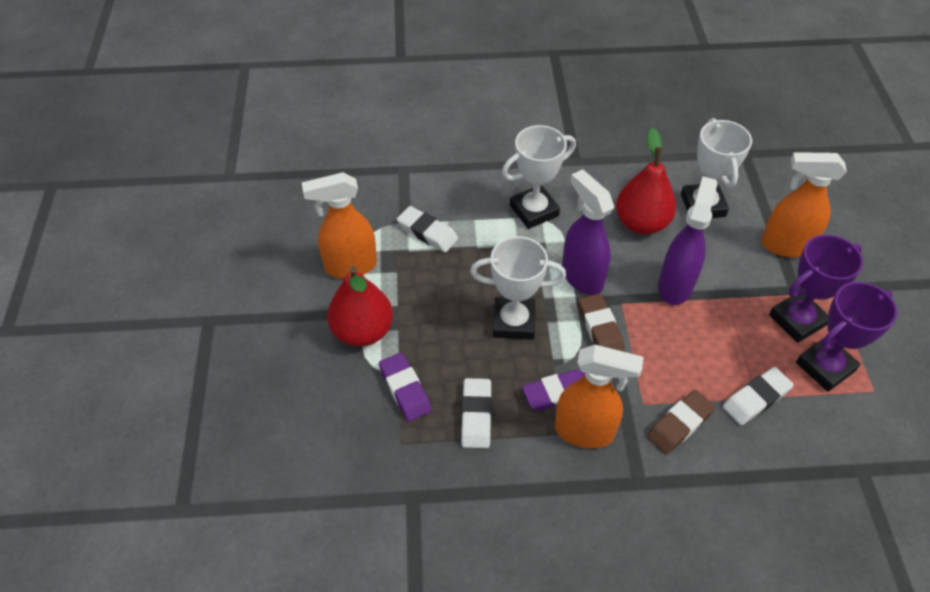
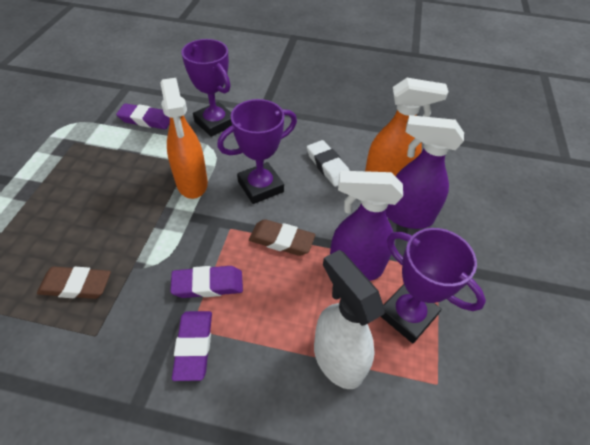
orange spray bottle: 3 -> 2
purple eraser: 2 -> 3
purple trophy: 2 -> 3
red pear: 2 -> 0
white eraser: 3 -> 1
white spray bottle: 0 -> 1
white trophy: 3 -> 0

